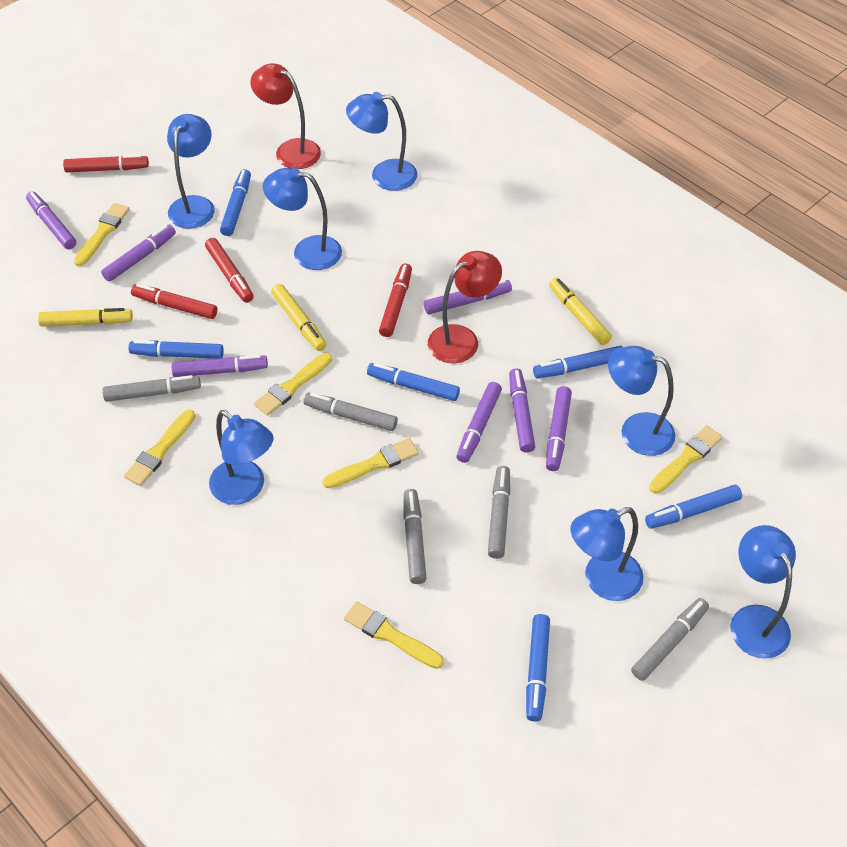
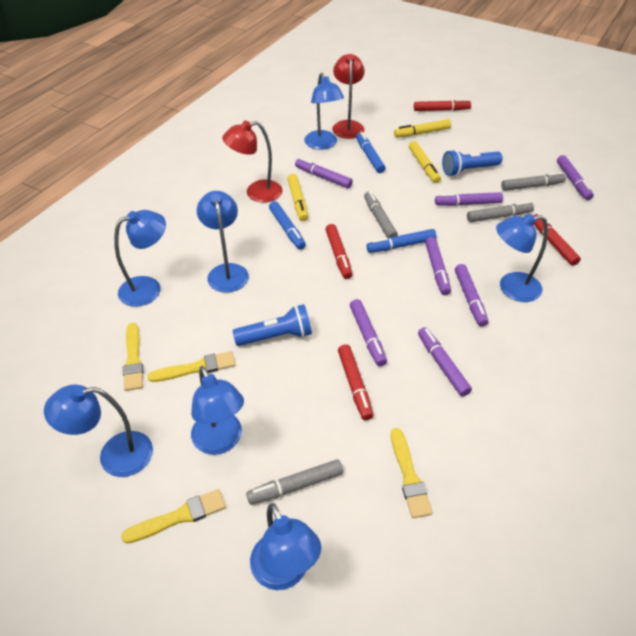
blue flashlight: 0 -> 2
blue marker: 6 -> 3
grey marker: 5 -> 4
yellow brush: 6 -> 4

